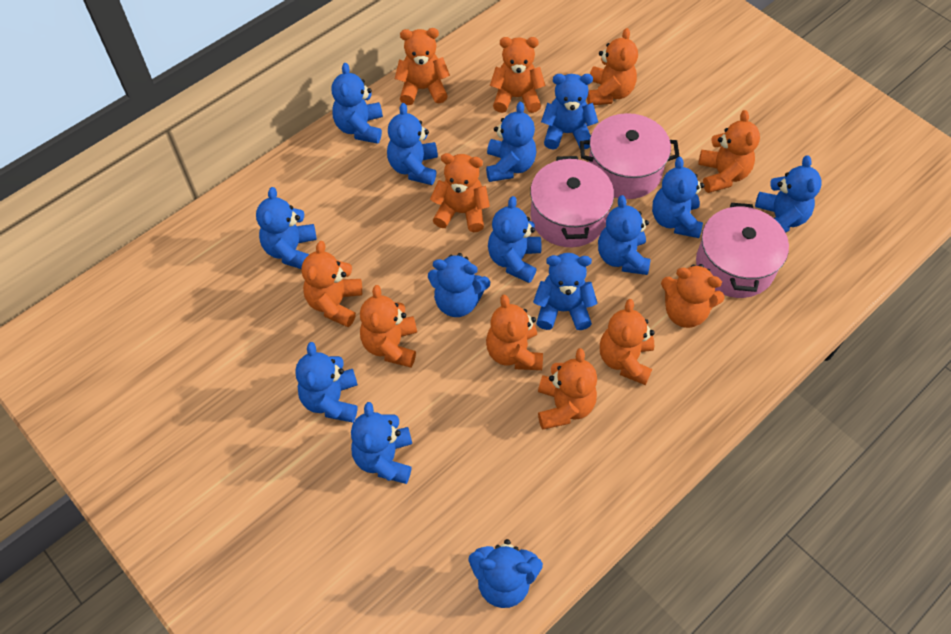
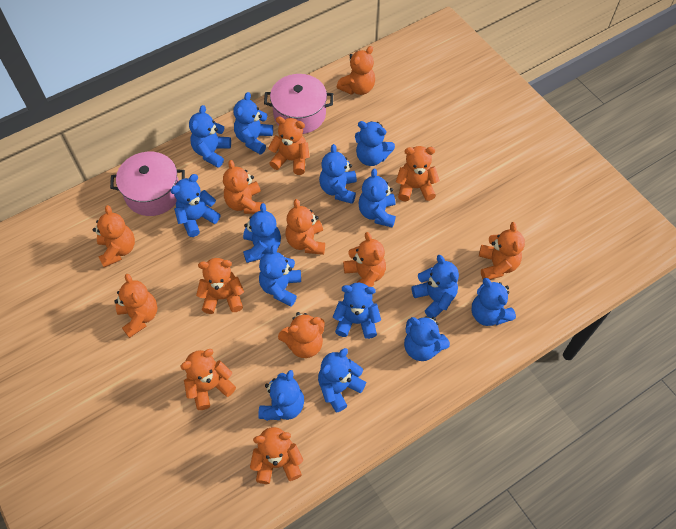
orange teddy bear: 11 -> 13
pink pot: 3 -> 2

